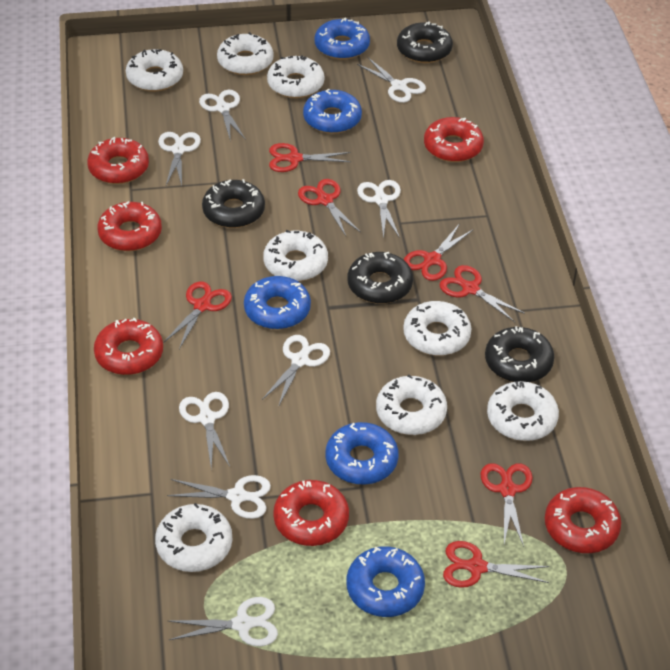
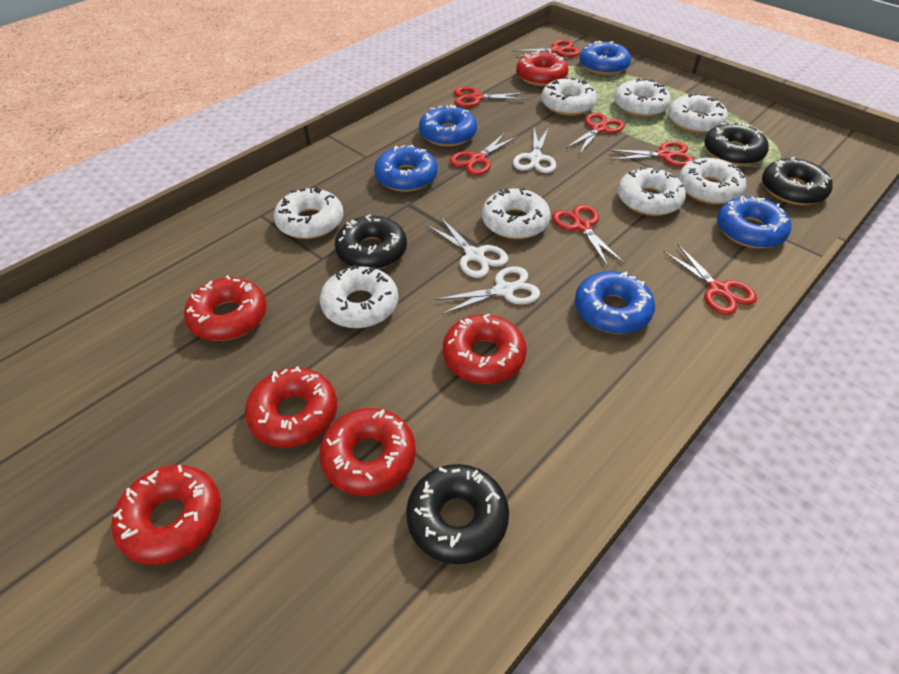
white scissors: 8 -> 3

